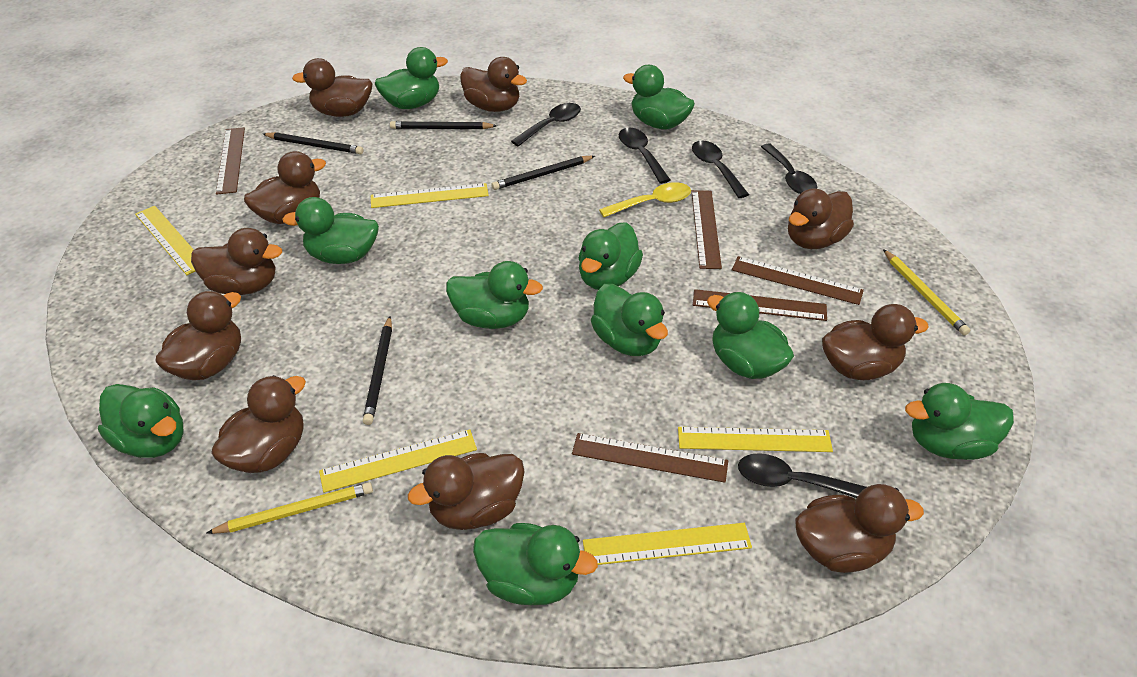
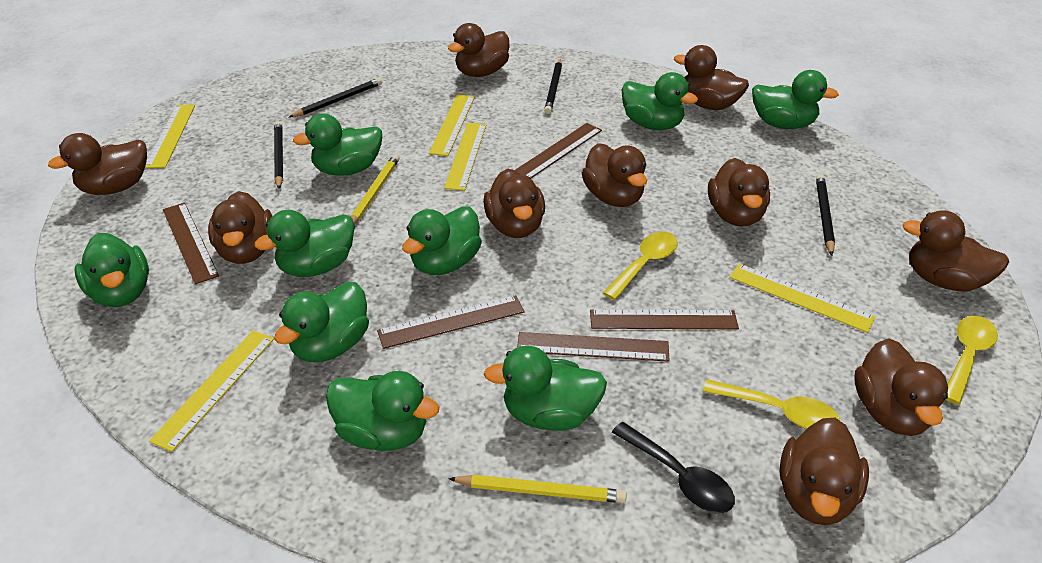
black spoon: 5 -> 1
green duck: 10 -> 9
yellow spoon: 1 -> 3

